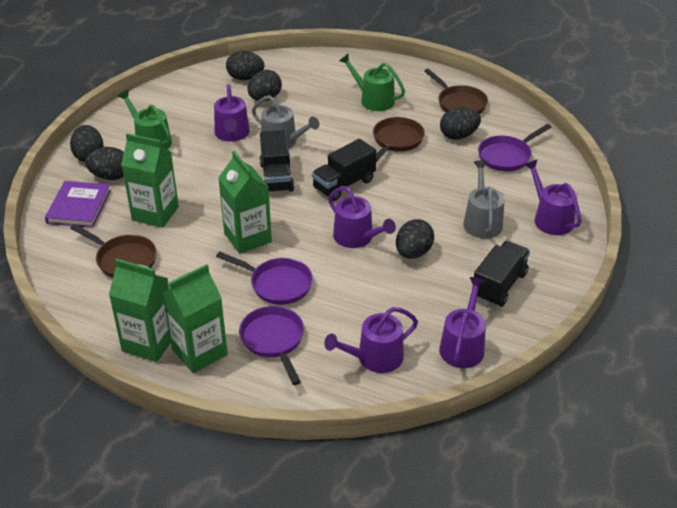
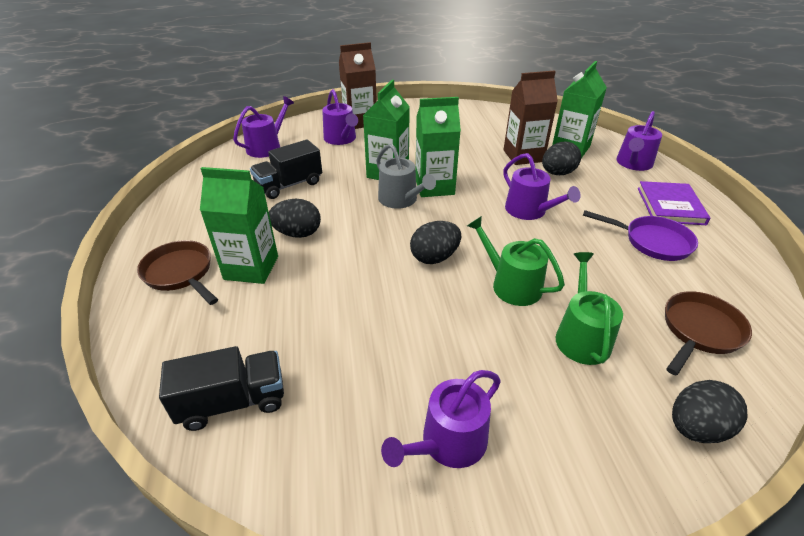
black egg: 6 -> 4
black truck: 3 -> 2
brown carton: 0 -> 2
brown pan: 3 -> 2
grey watering can: 2 -> 1
purple pan: 3 -> 1

